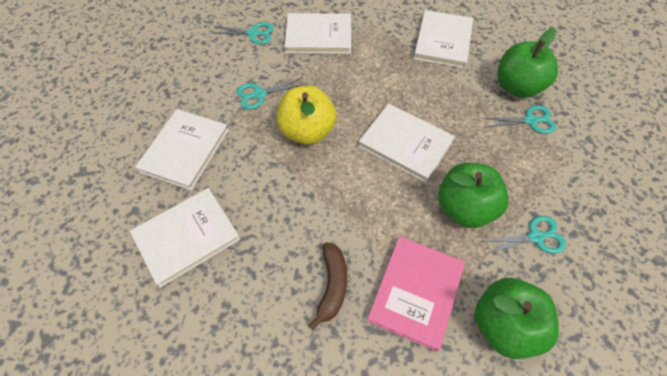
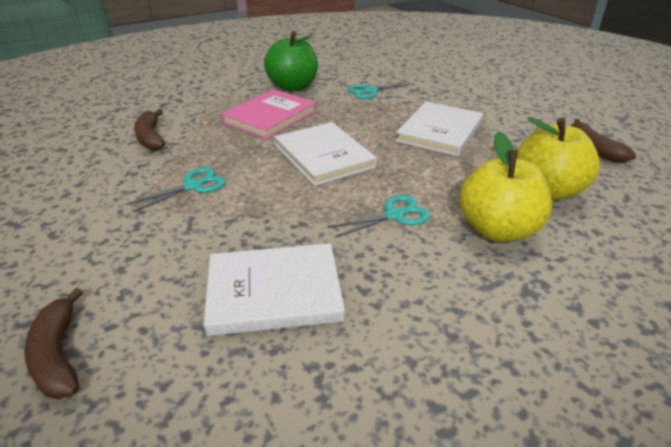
brown banana: 1 -> 3
green apple: 3 -> 1
turquoise scissors: 4 -> 3
white book: 5 -> 3
yellow apple: 1 -> 2

